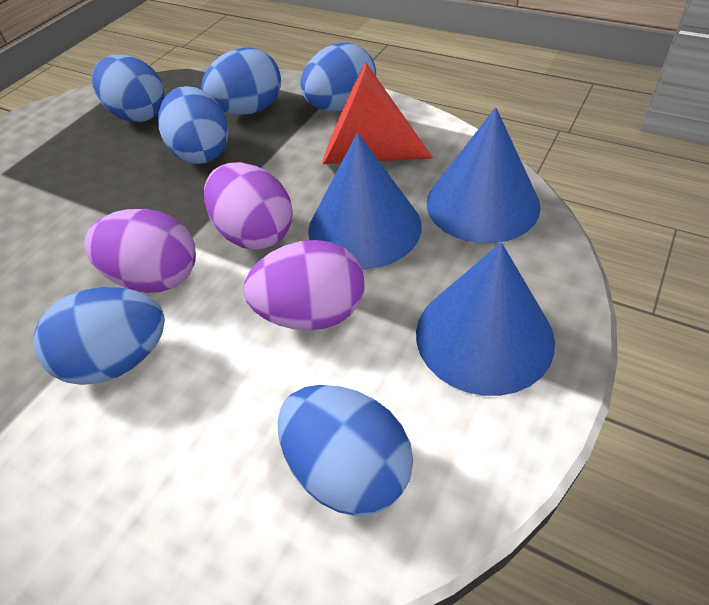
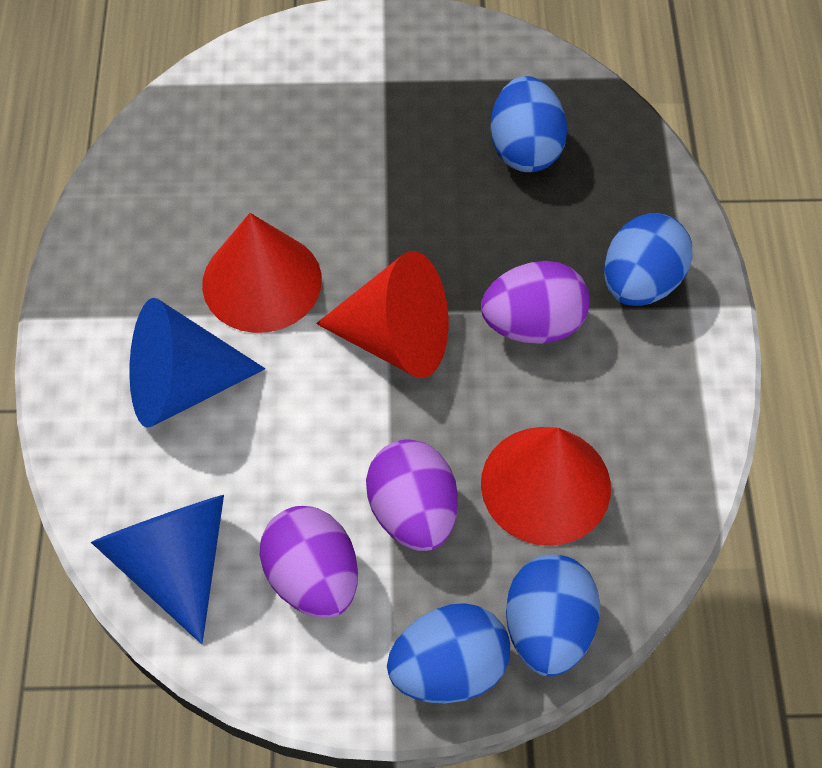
blue cone: 3 -> 2
blue egg: 6 -> 4
red cone: 1 -> 3

